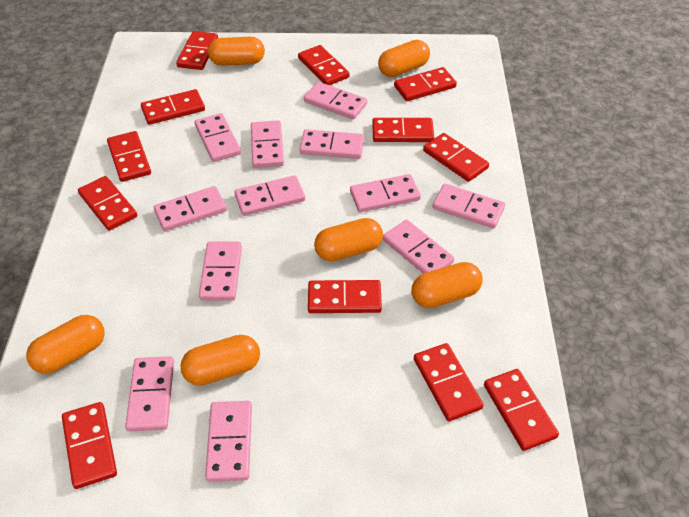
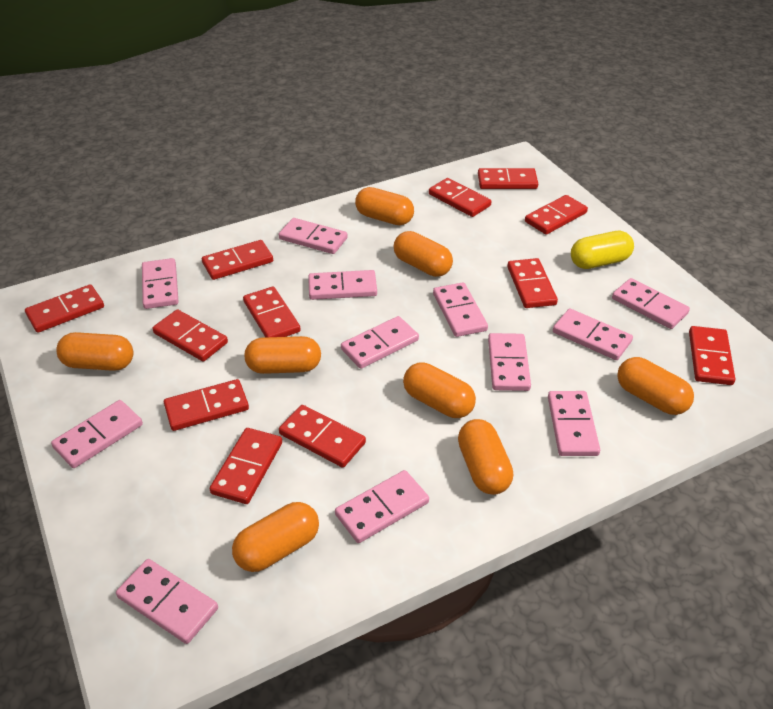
orange capsule: 6 -> 8
yellow capsule: 0 -> 1

